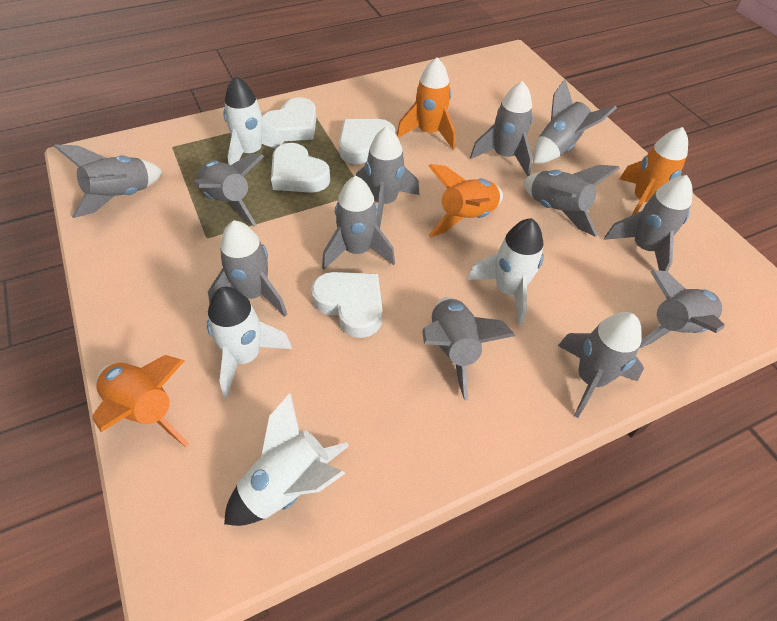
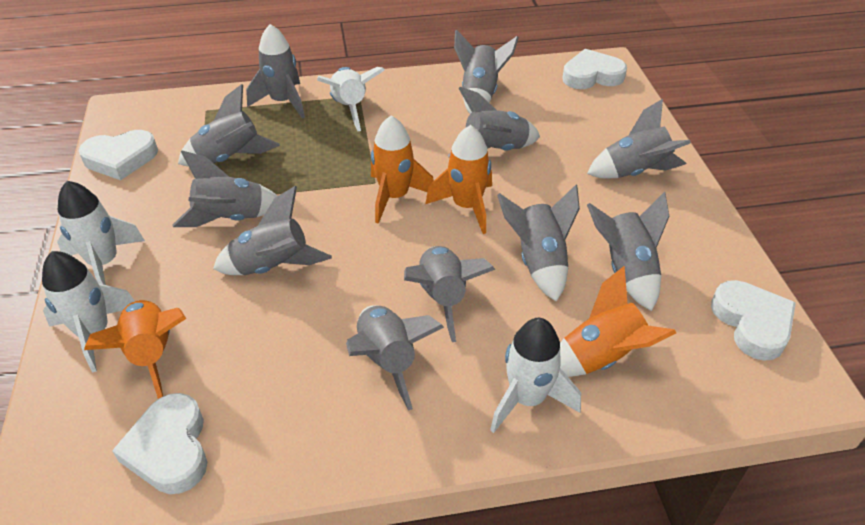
grey rocket: 12 -> 11

